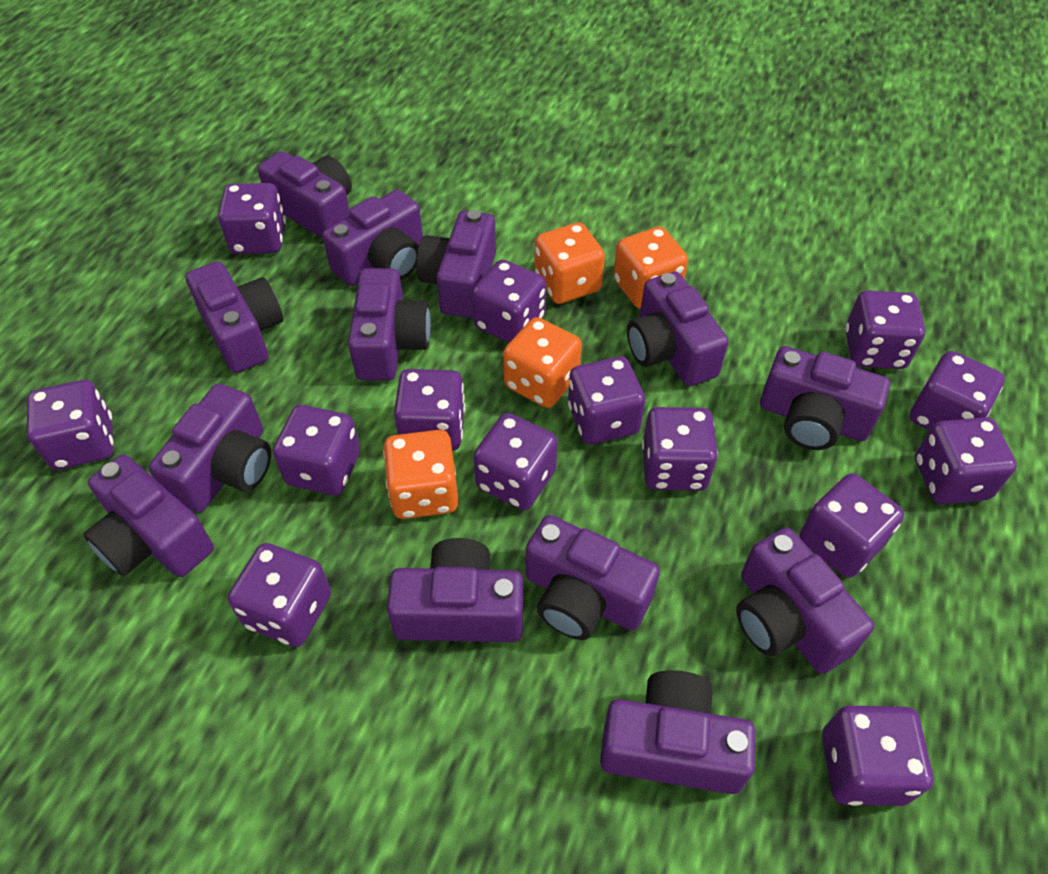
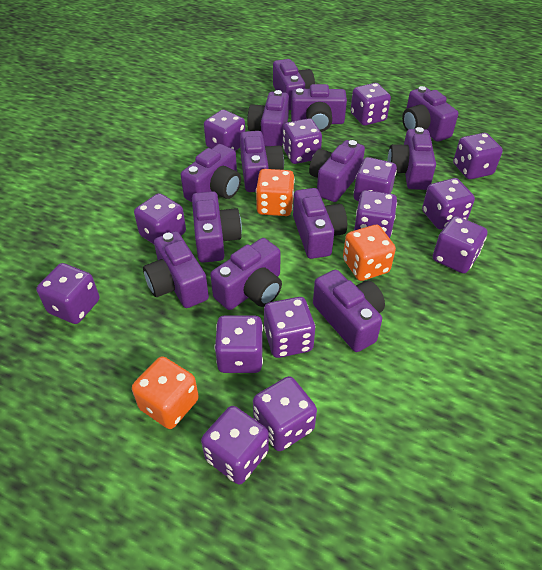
orange dice: 4 -> 3

